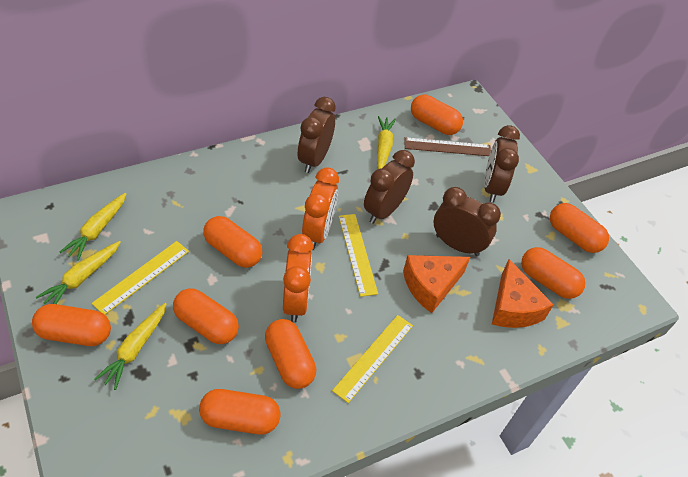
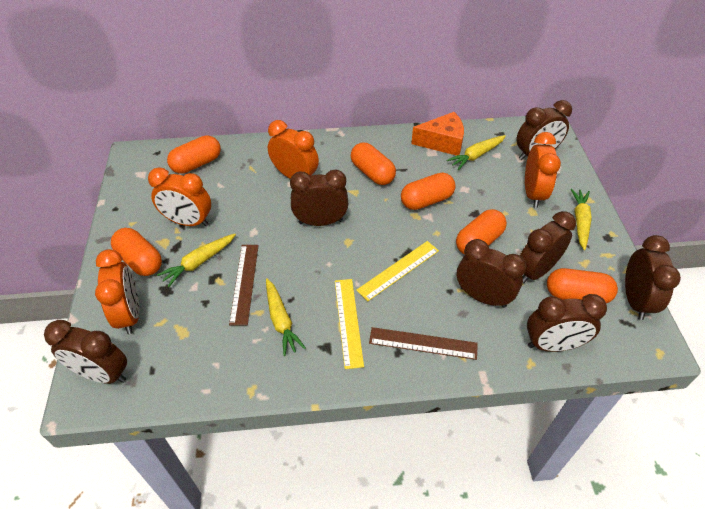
brown clock: 4 -> 7
brown ruler: 1 -> 2
orange capsule: 8 -> 6
orange cheese: 2 -> 1
orange clock: 2 -> 4
yellow ruler: 3 -> 2

